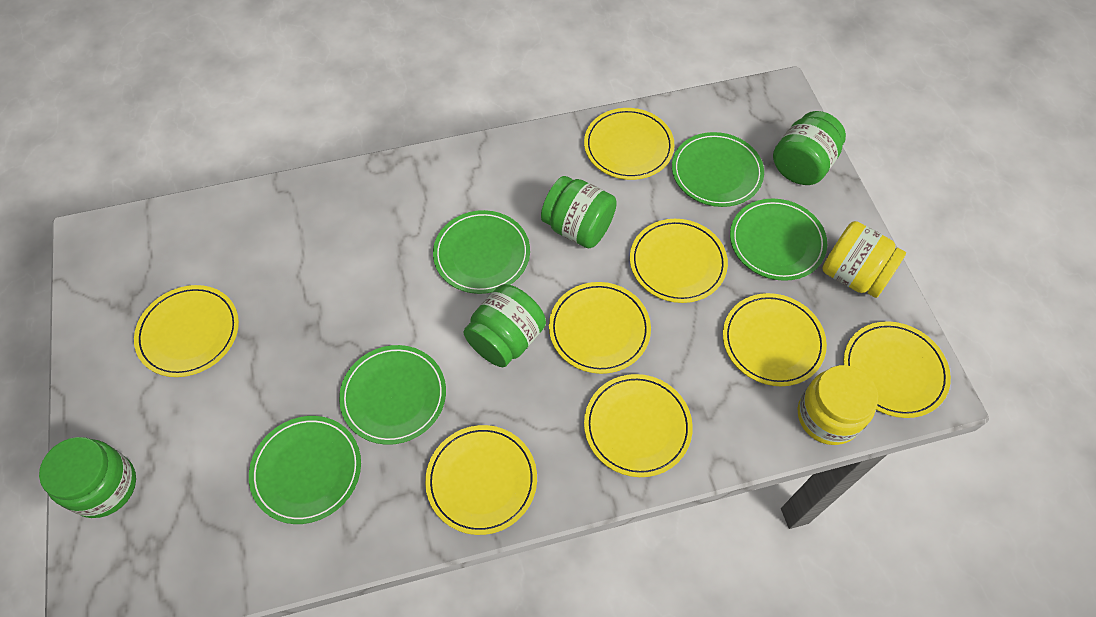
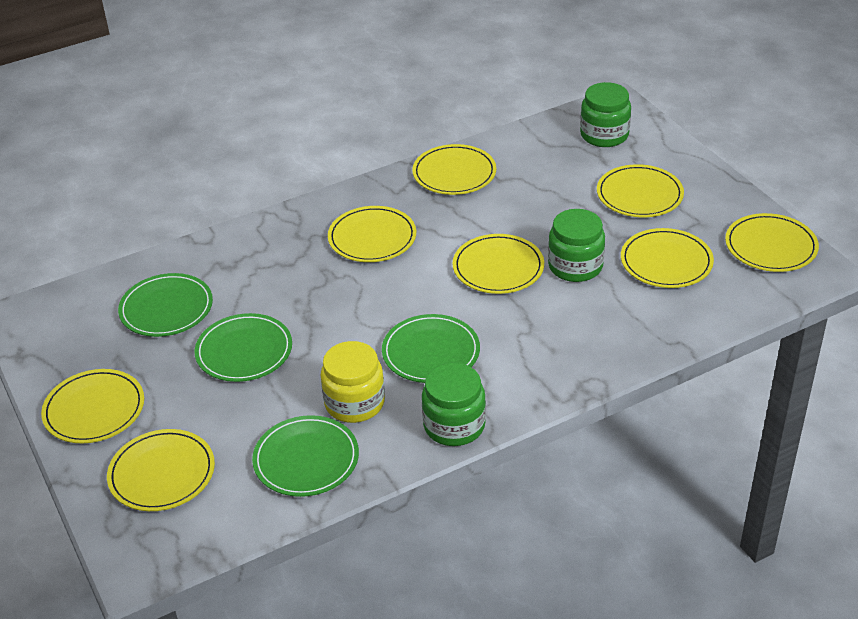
green jar: 4 -> 3
green plate: 5 -> 4
yellow jar: 2 -> 1

